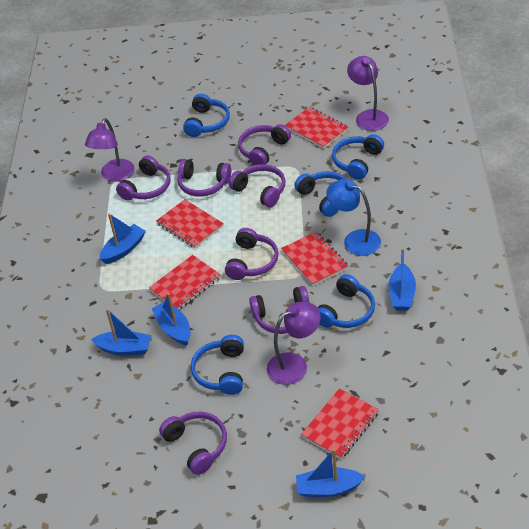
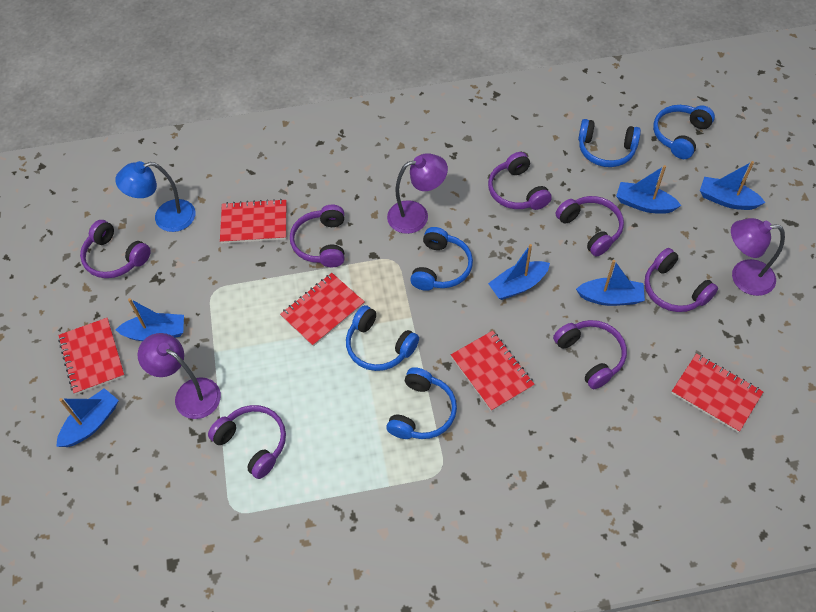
blue boat: 5 -> 6

